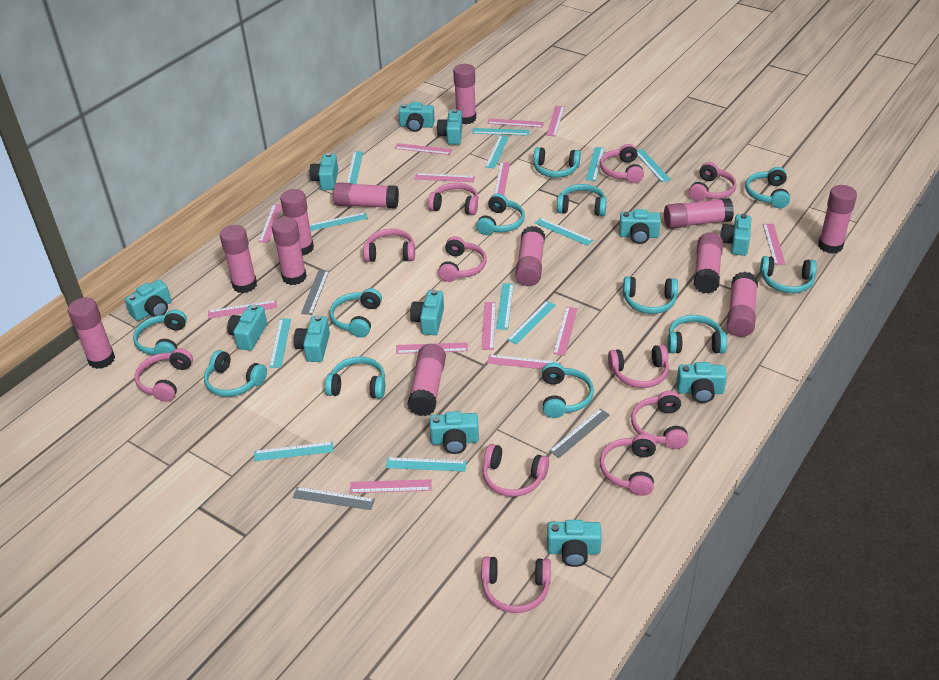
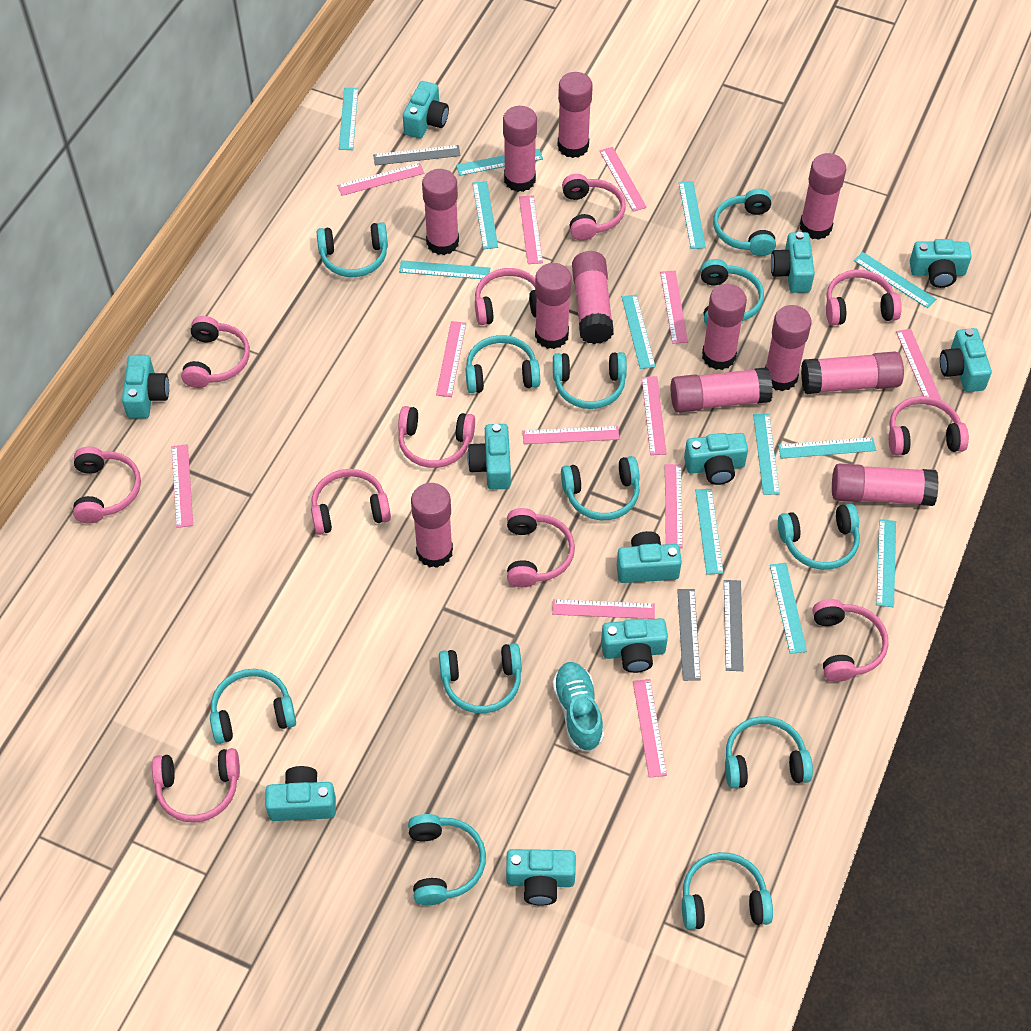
pink ruler: 13 -> 12
turquoise camera: 12 -> 11
turquoise shoe: 0 -> 1

